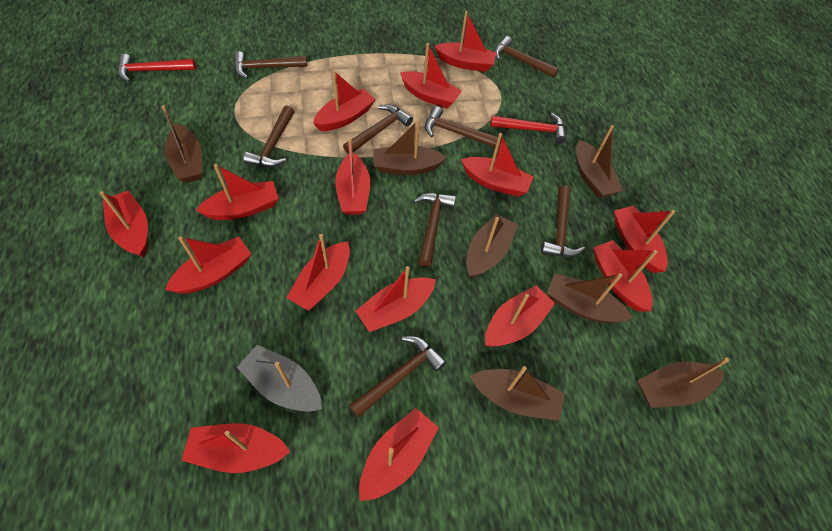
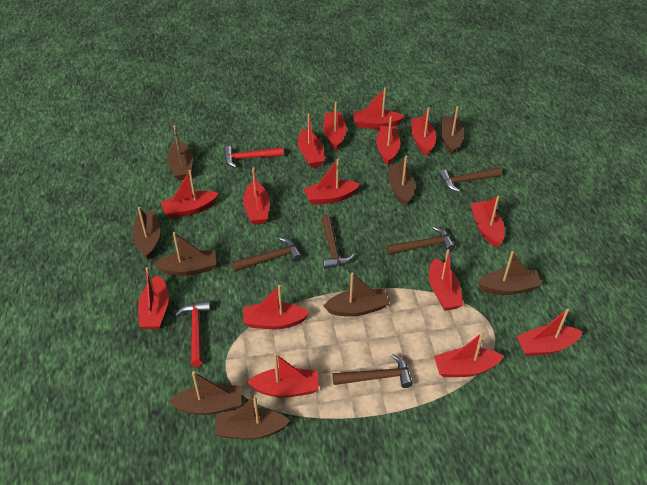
brown boat: 7 -> 9
brown hammer: 8 -> 5
grey boat: 1 -> 0

